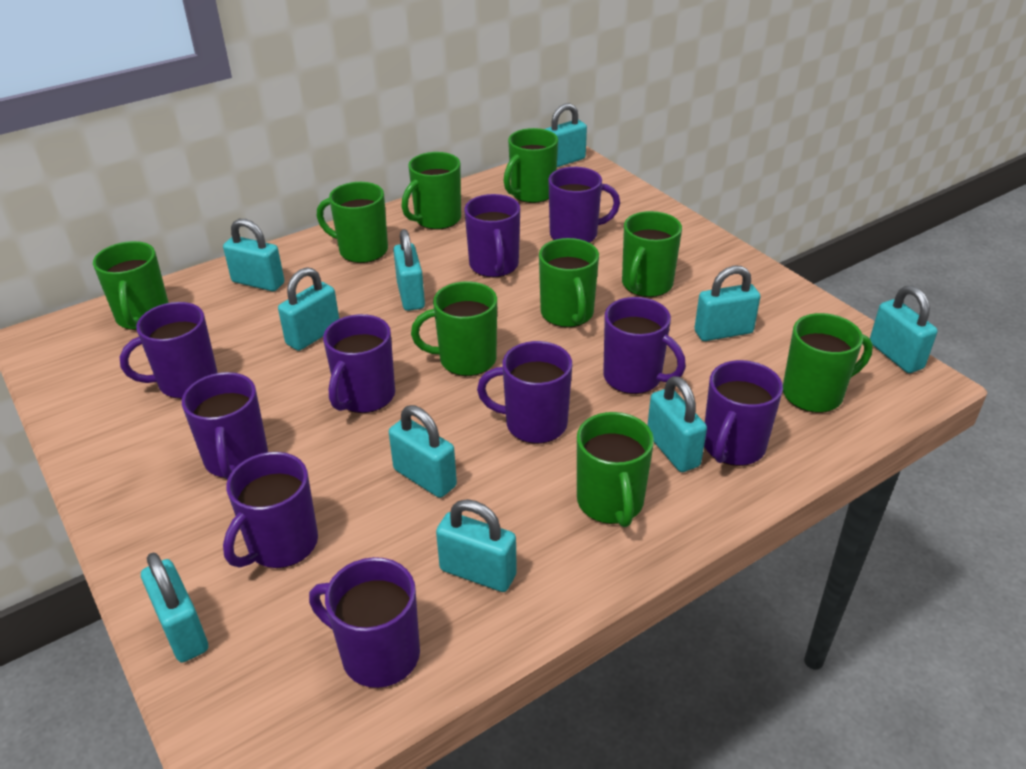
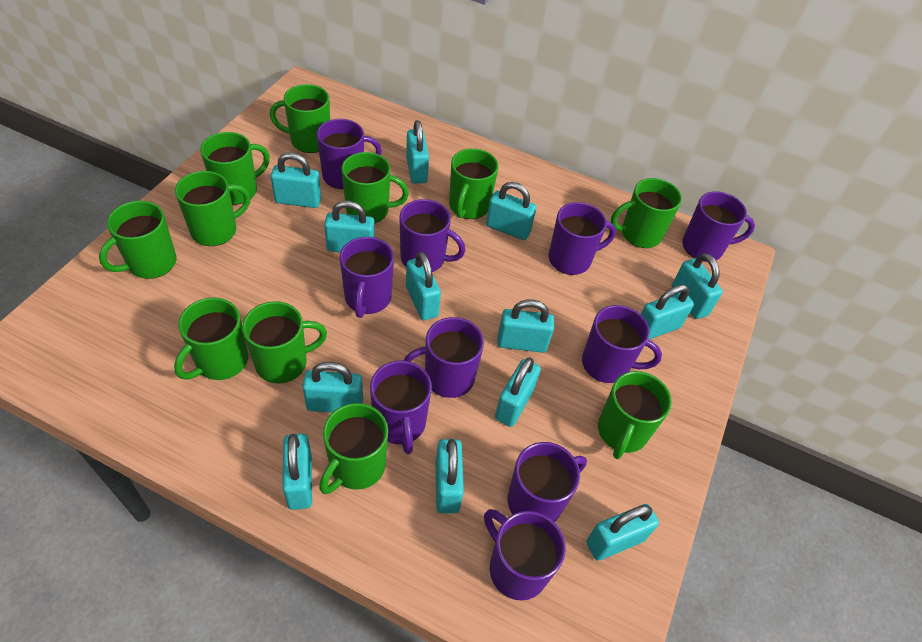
green mug: 9 -> 11
turquoise padlock: 10 -> 13

